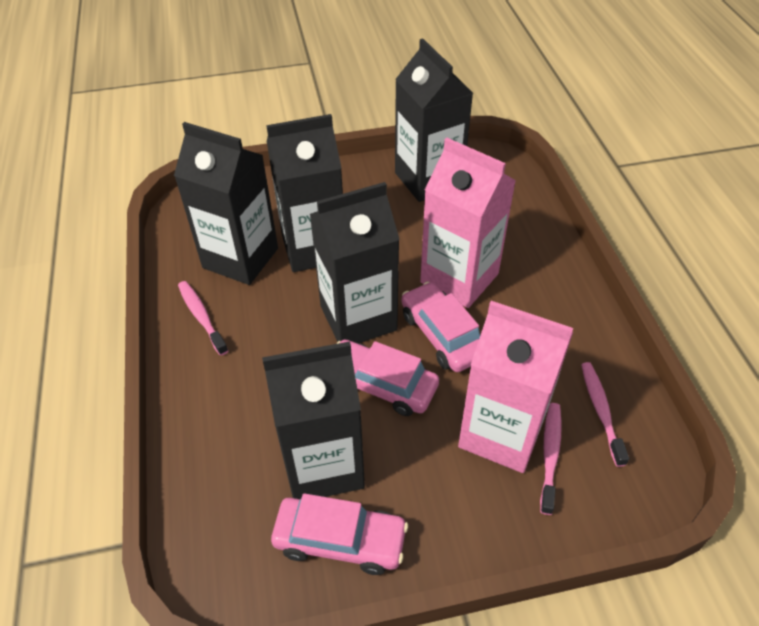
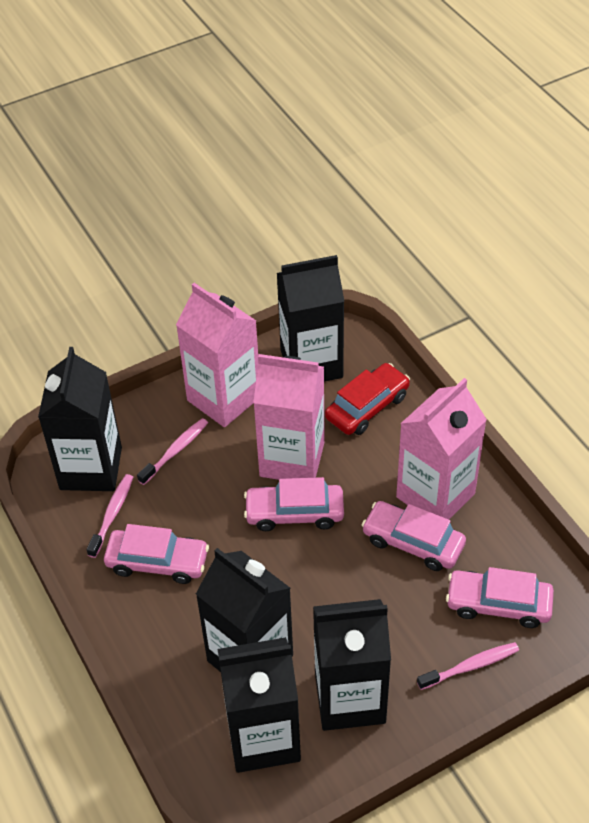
pink car: 3 -> 4
pink carton: 2 -> 3
red car: 0 -> 1

